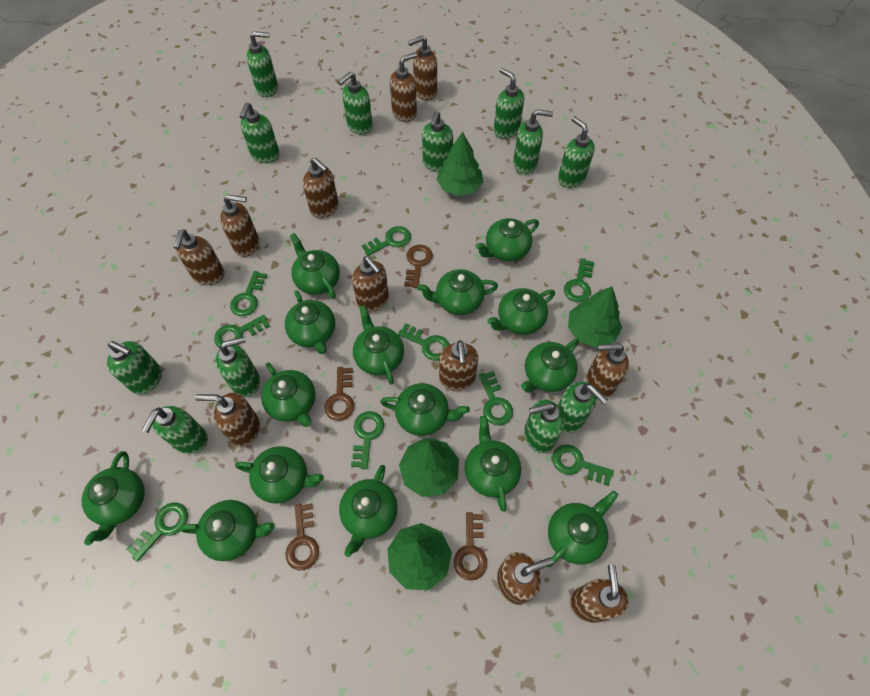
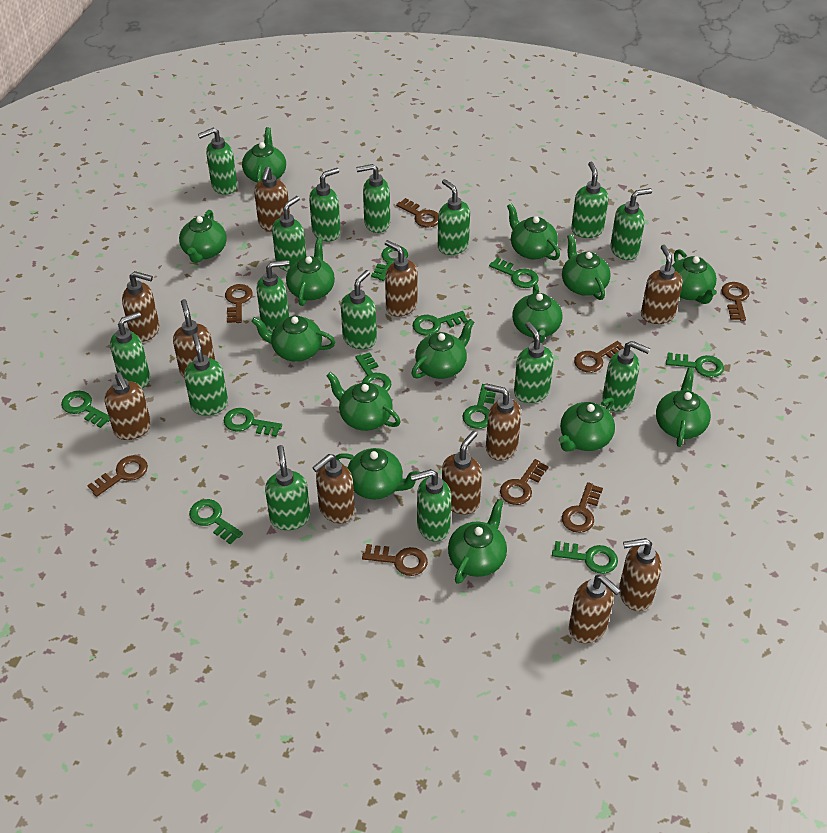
brown key: 4 -> 8
green key: 9 -> 10
green soap dispenser: 12 -> 15
green teapot: 15 -> 14
green tree: 4 -> 0

